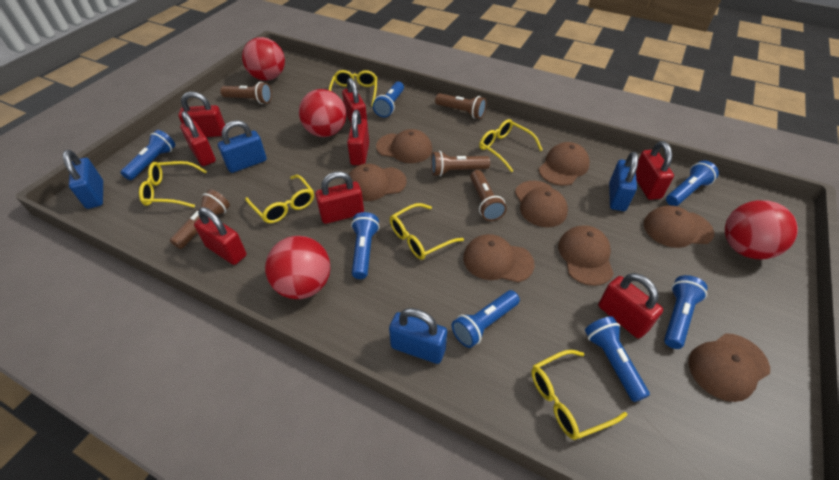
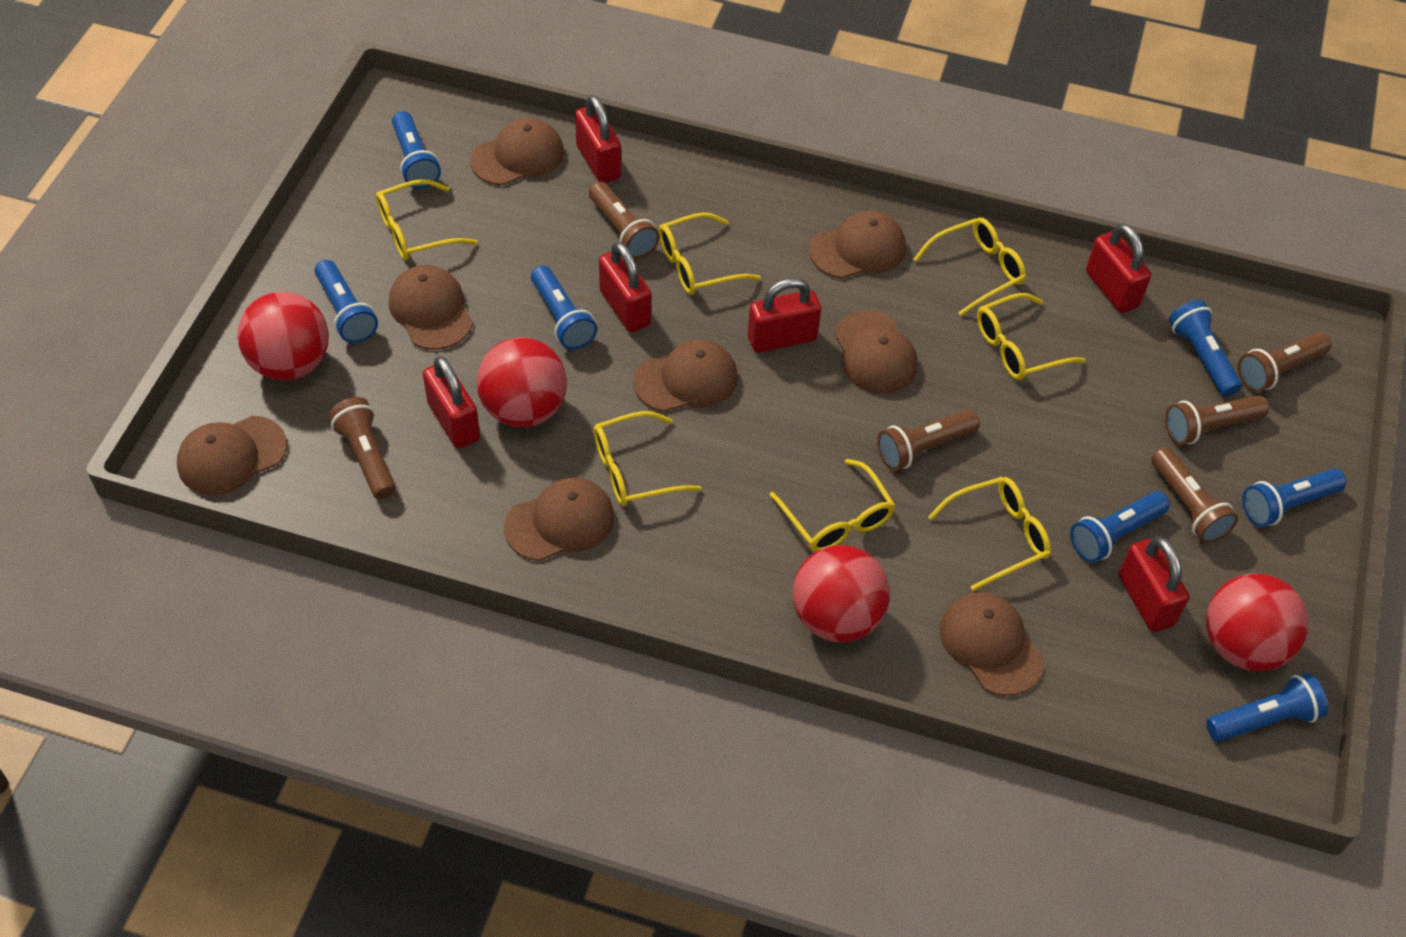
blue padlock: 4 -> 0
brown flashlight: 5 -> 6
red padlock: 8 -> 6
yellow glasses: 6 -> 7

